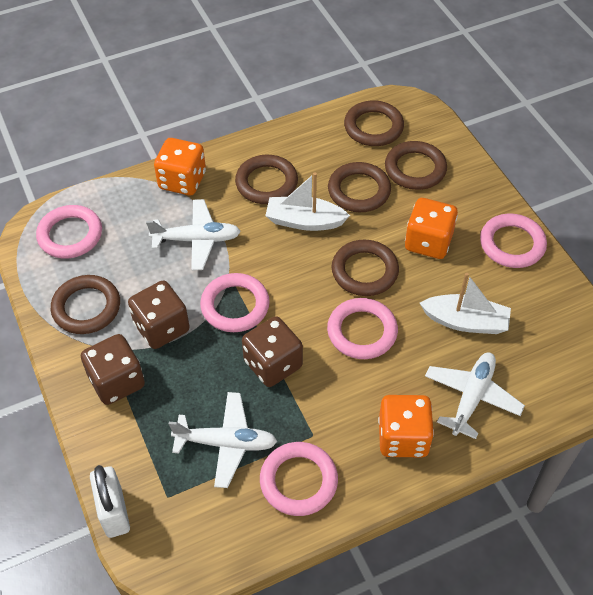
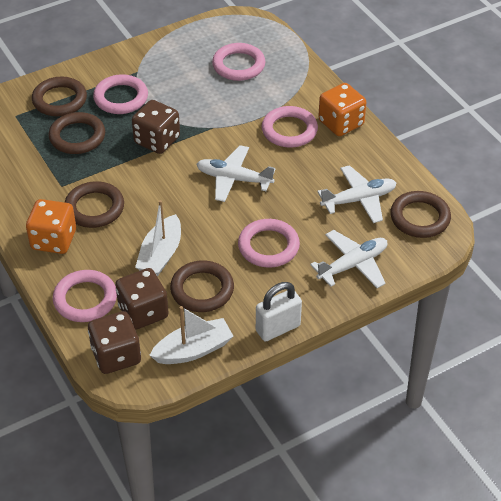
brown ring: 6 -> 5
orange dice: 3 -> 2

